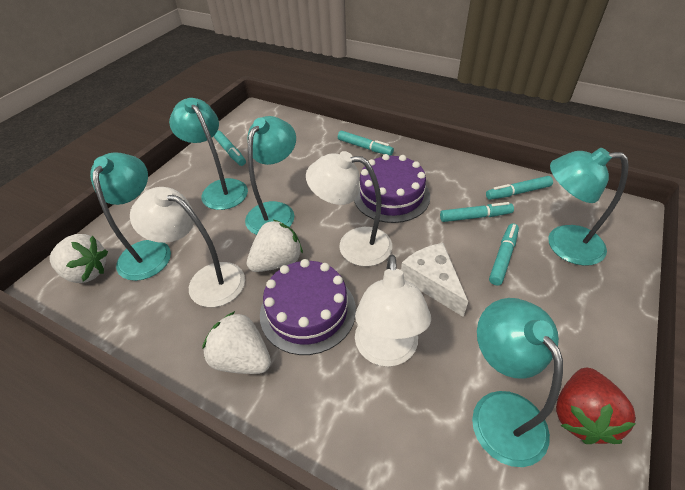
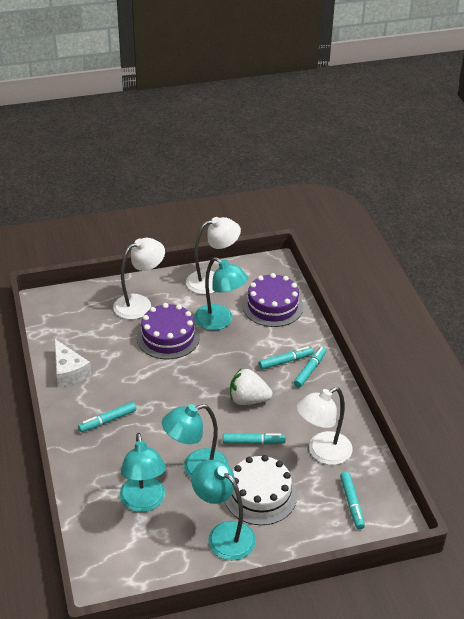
red strawberry: 1 -> 0
turquoise lamp: 5 -> 4
white cake: 0 -> 1
white strawberry: 3 -> 1

